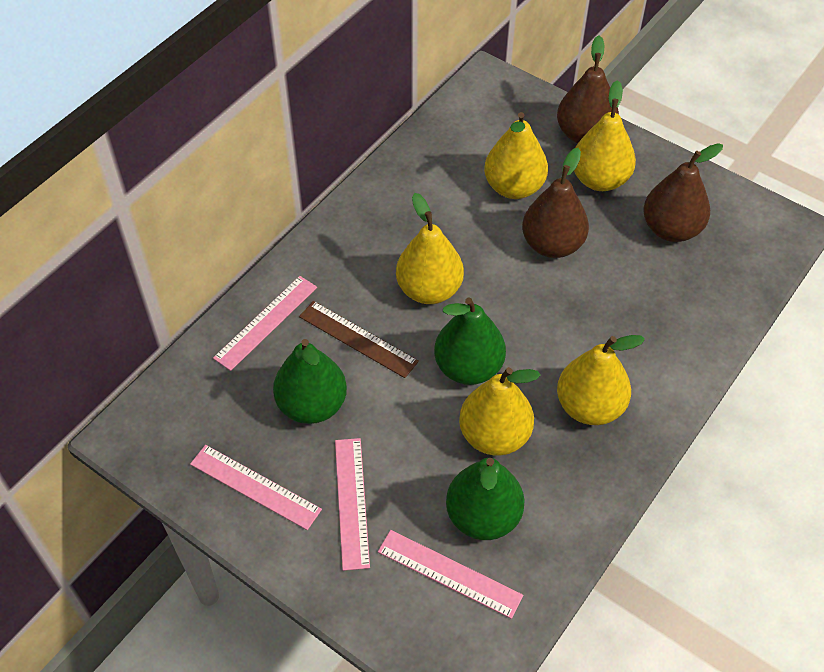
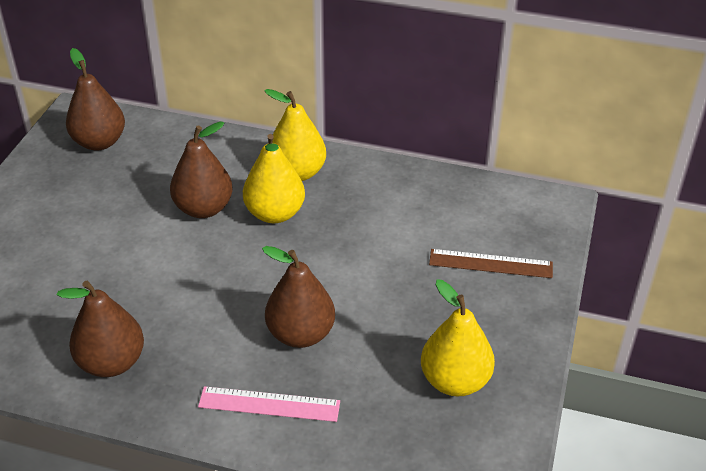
brown pear: 3 -> 4
green pear: 3 -> 0
pink ruler: 4 -> 1
yellow pear: 5 -> 3

